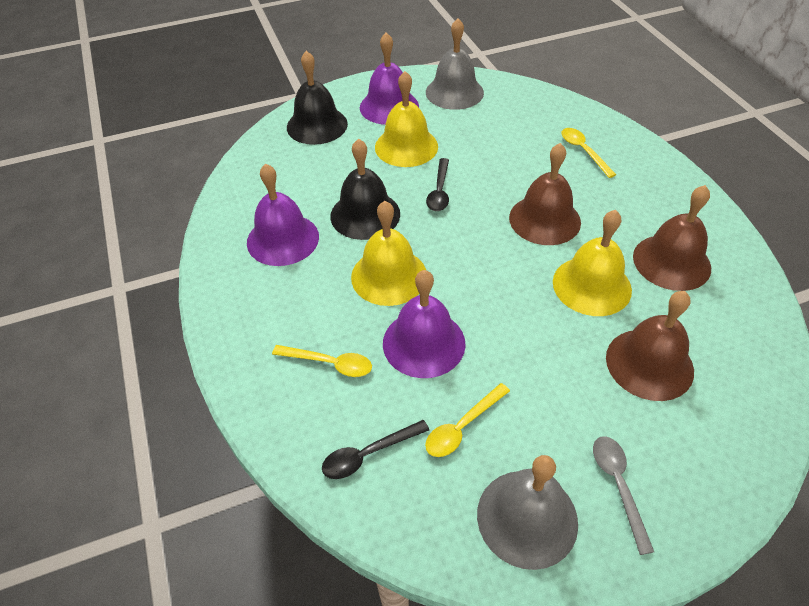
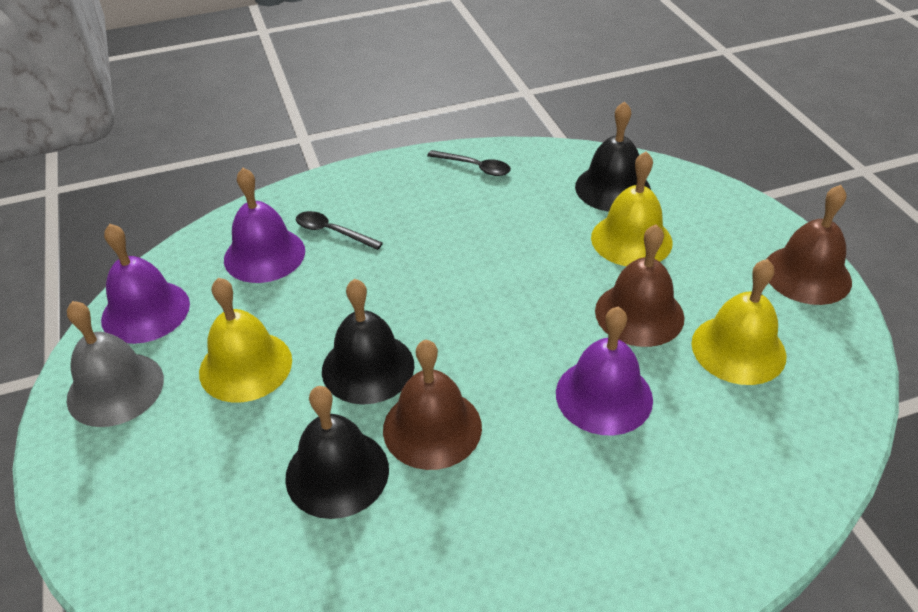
black bell: 2 -> 3
grey bell: 2 -> 1
grey spoon: 1 -> 0
yellow spoon: 3 -> 0

